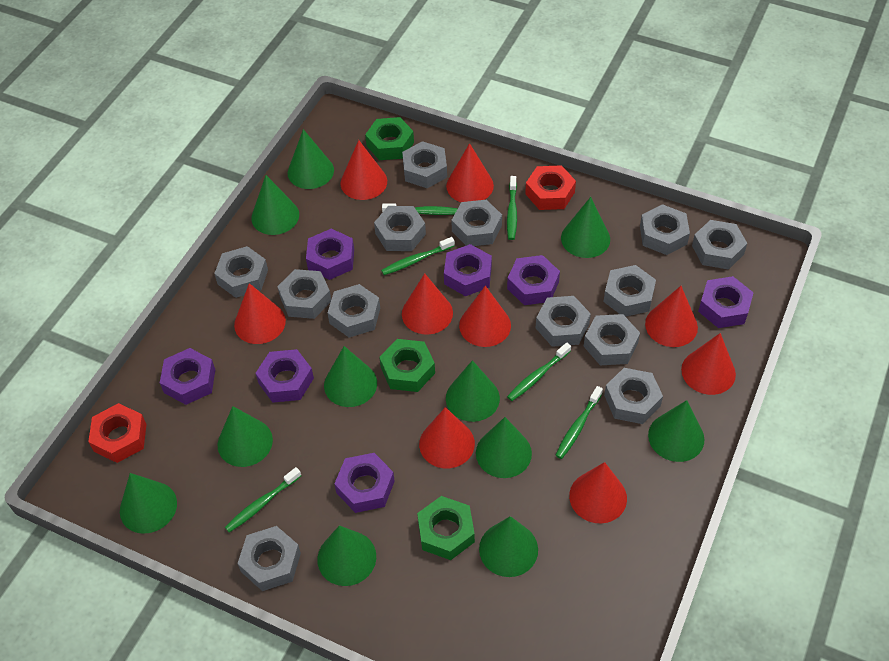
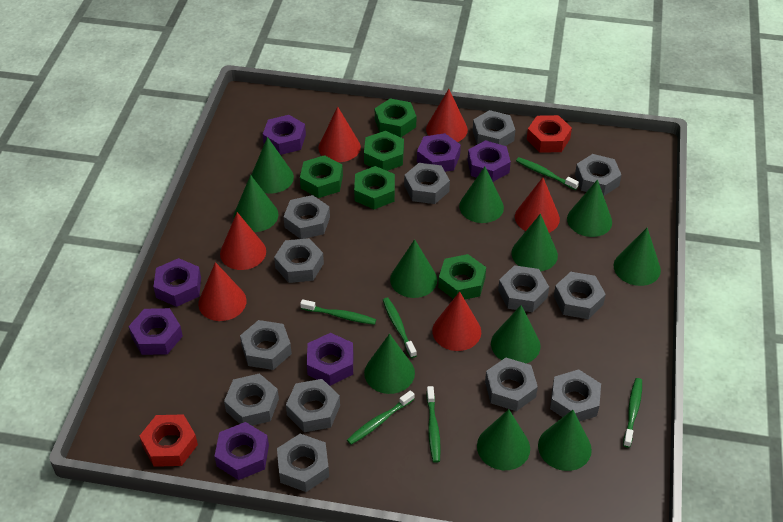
green nut: 3 -> 5
red cone: 9 -> 6

